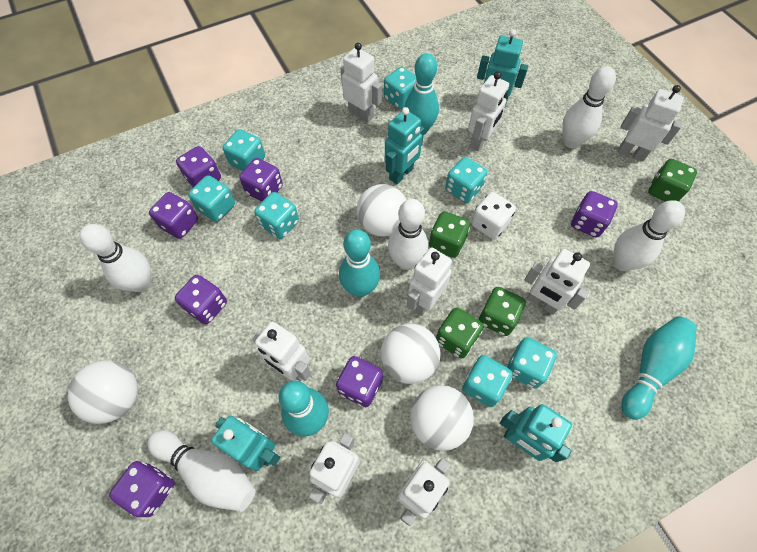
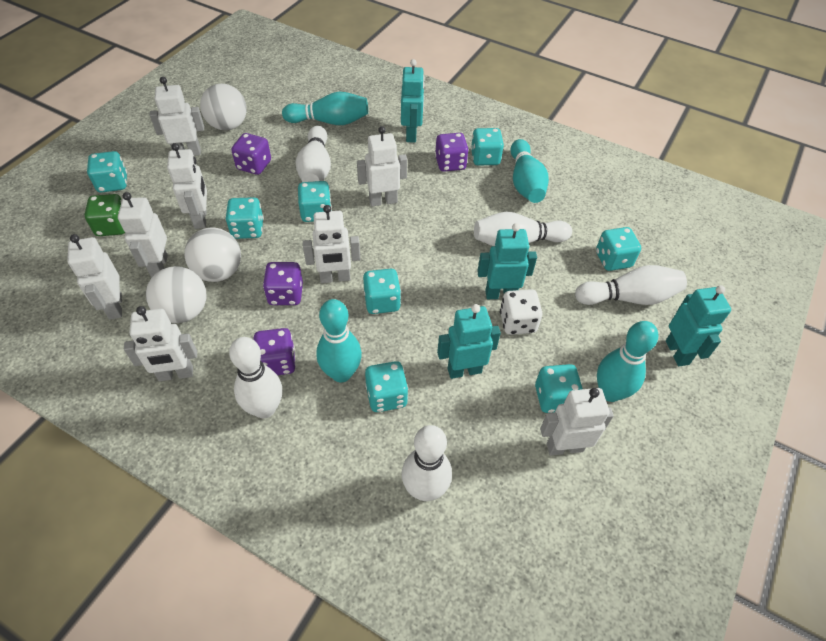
green dice: 4 -> 1
purple dice: 7 -> 4
turquoise dice: 7 -> 8
white ball: 4 -> 3

